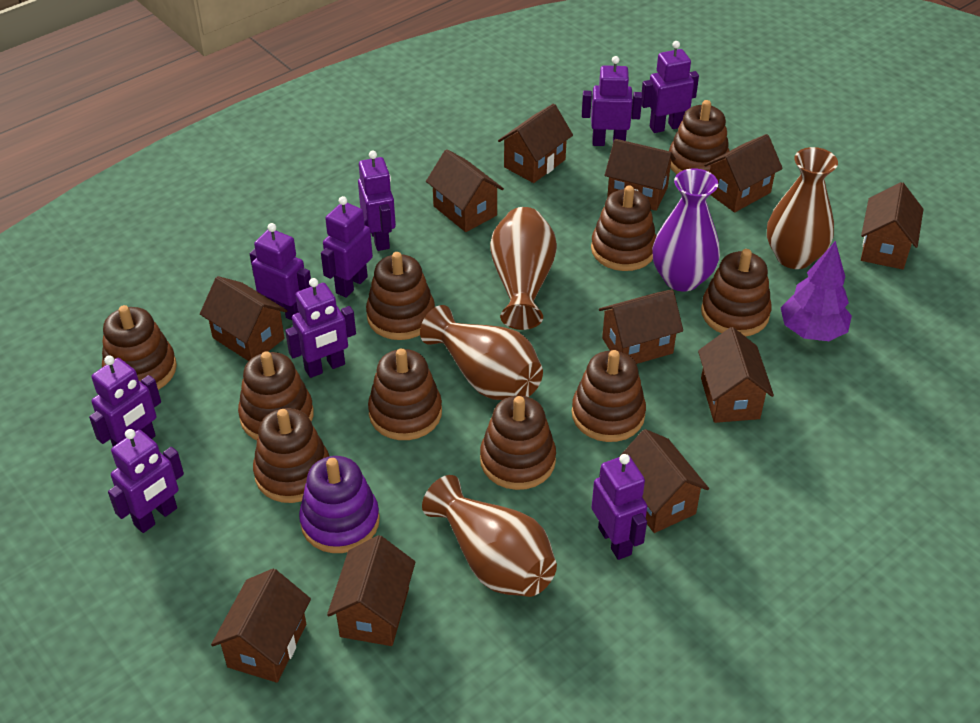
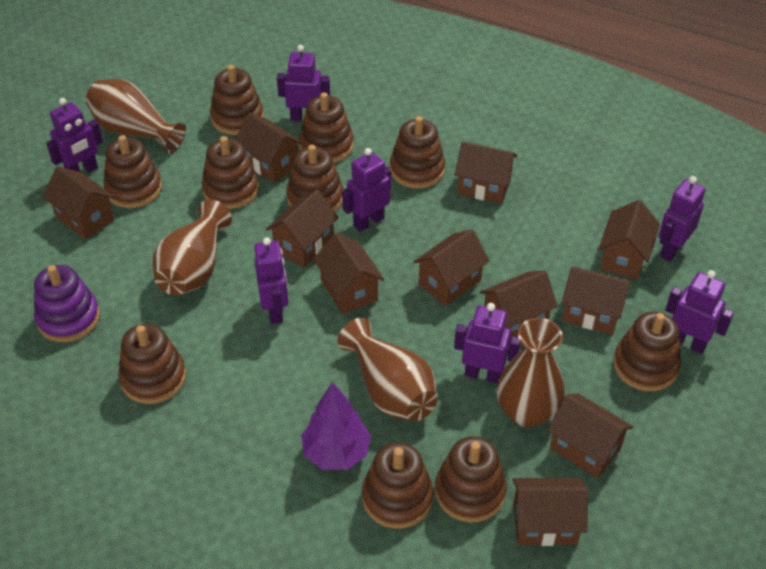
purple robot: 9 -> 7
purple vase: 1 -> 0

